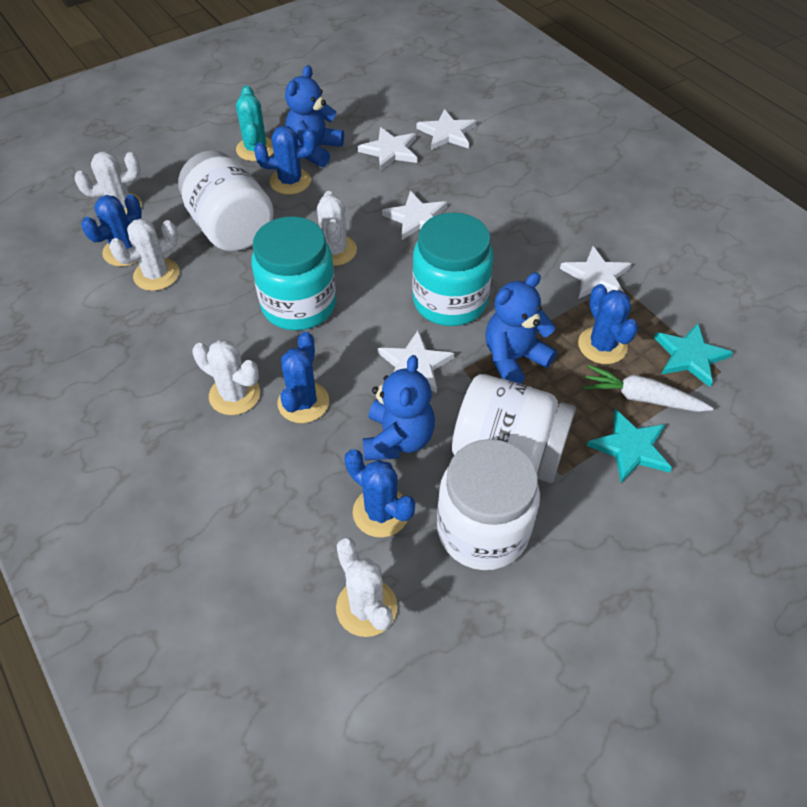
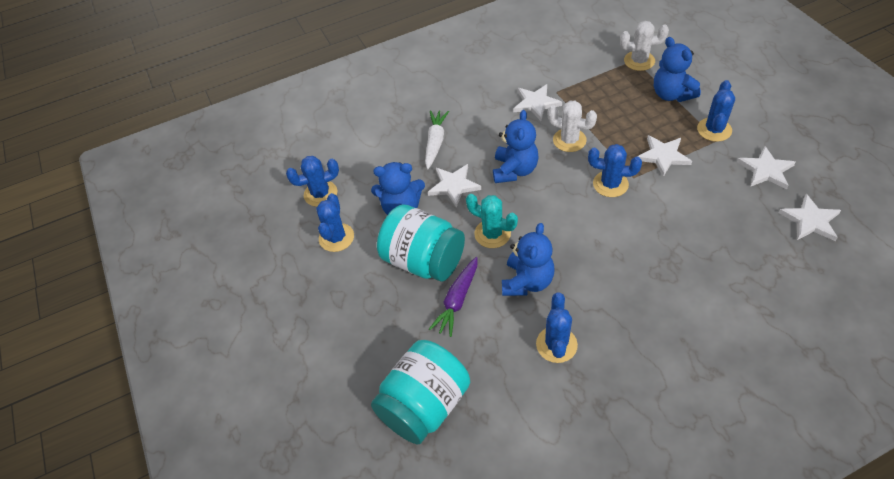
blue teddy bear: 3 -> 4
purple carrot: 0 -> 1
turquoise star: 2 -> 0
white cactus: 5 -> 2
white jar: 3 -> 0

